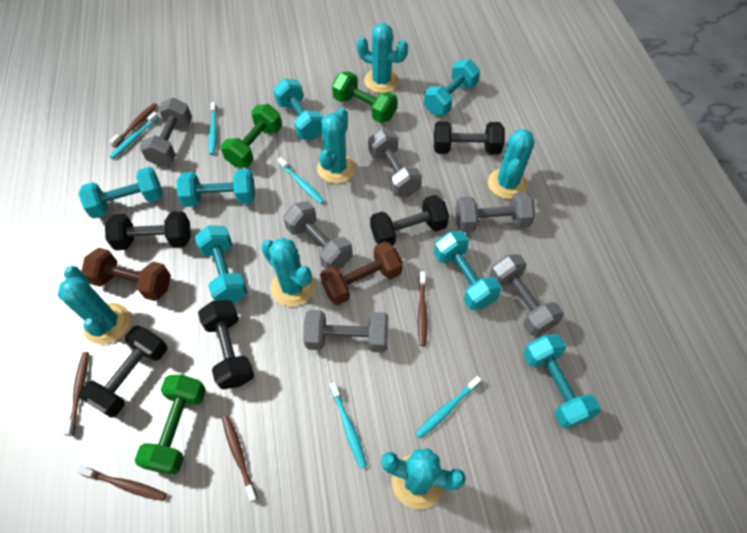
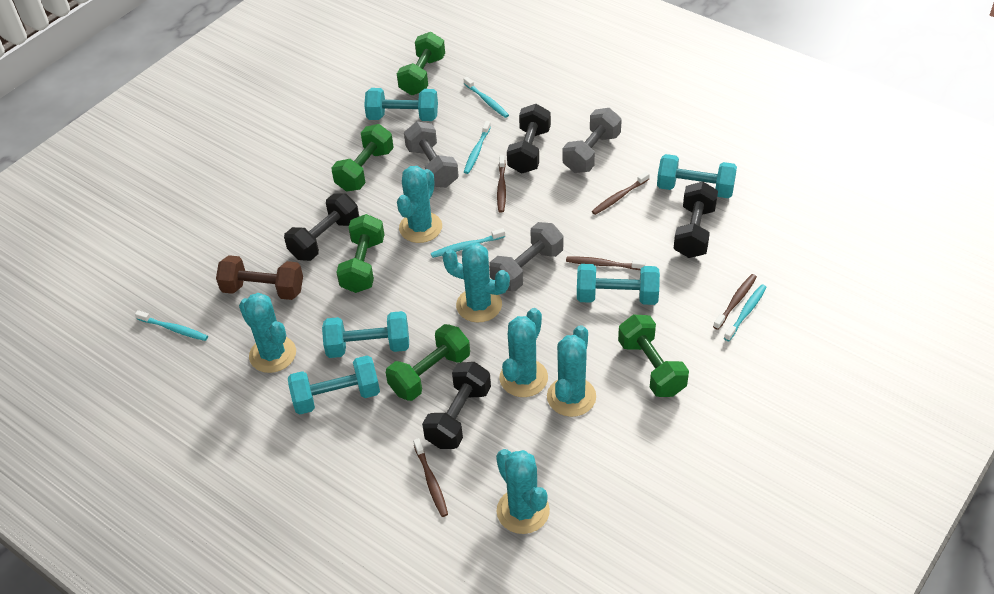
black dumbbell: 5 -> 4
brown dumbbell: 2 -> 1
green dumbbell: 3 -> 5
grey dumbbell: 6 -> 3
turquoise dumbbell: 7 -> 5

